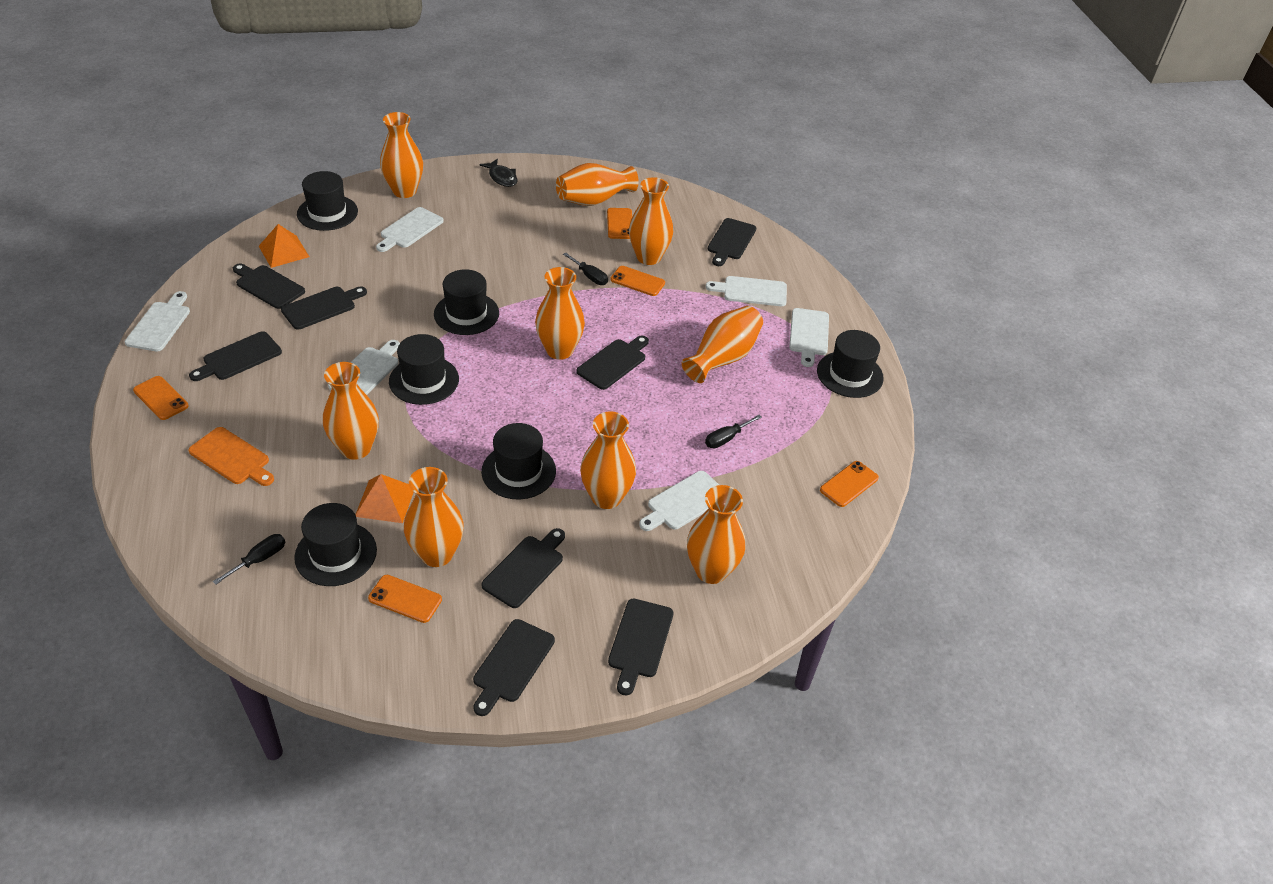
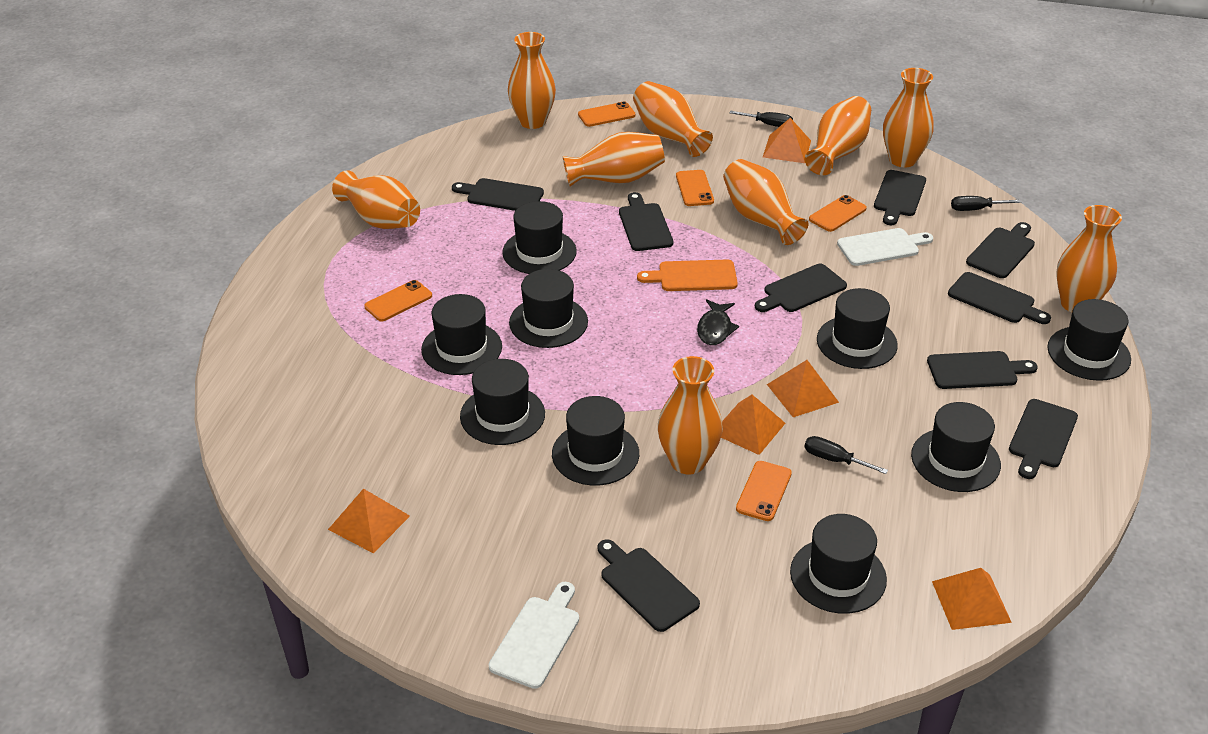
black cutting board: 8 -> 9
black hat: 6 -> 9
orange pyramid: 2 -> 5
white cutting board: 6 -> 2

